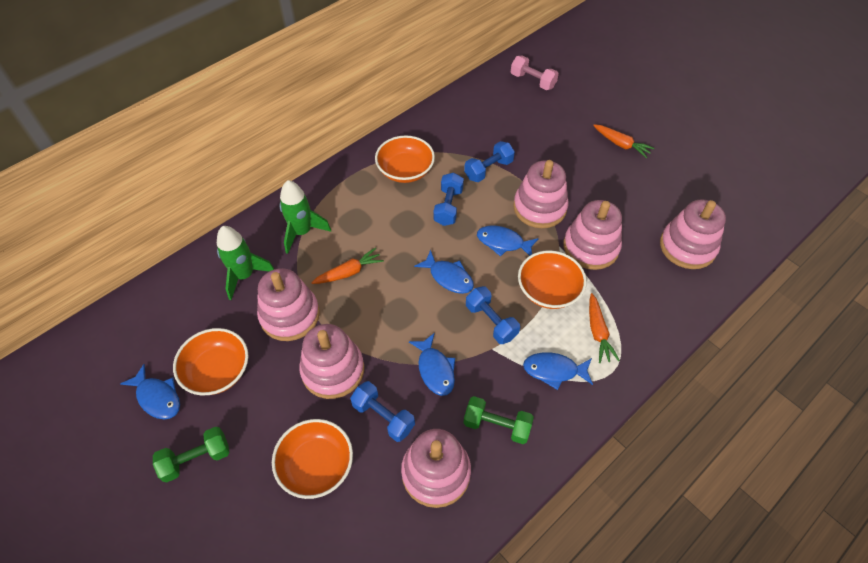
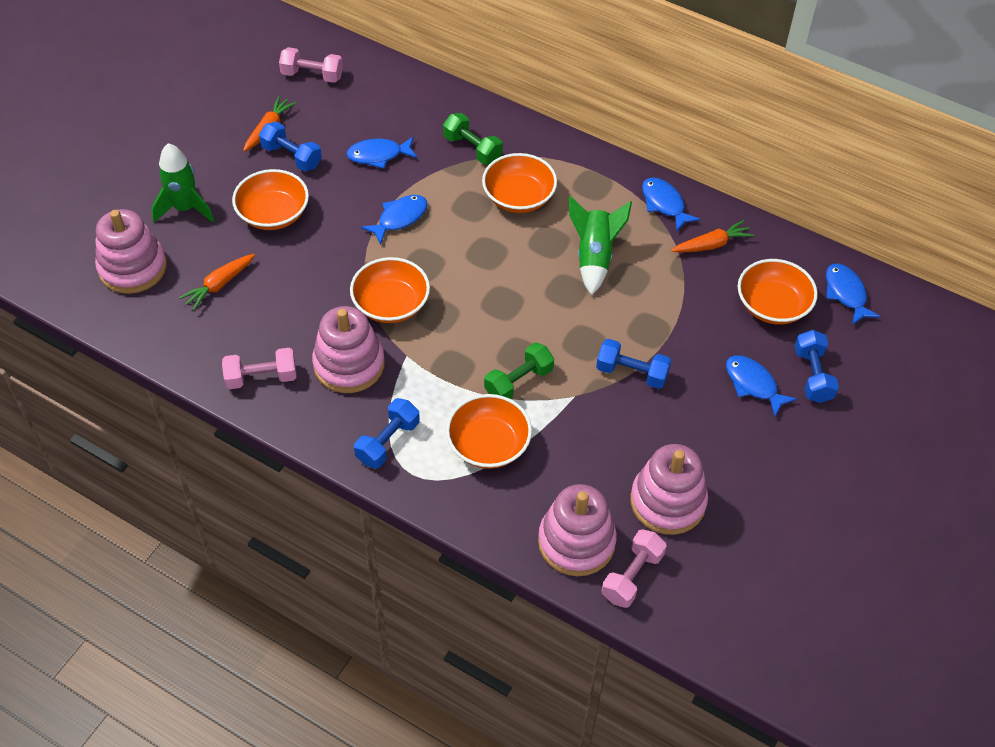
orange bowl: 4 -> 5
pink dumbbell: 1 -> 3
pink stacking toy: 6 -> 4

